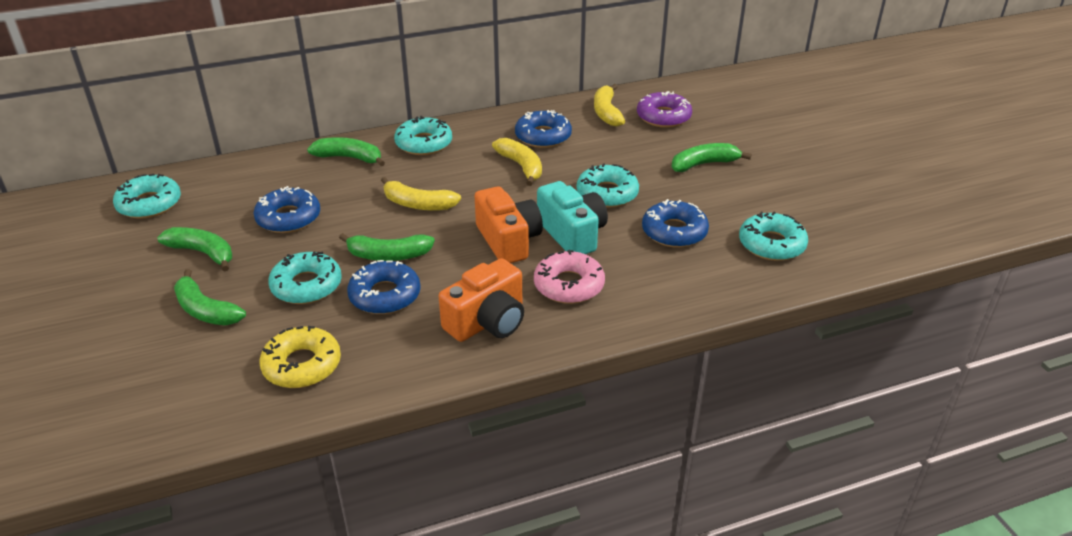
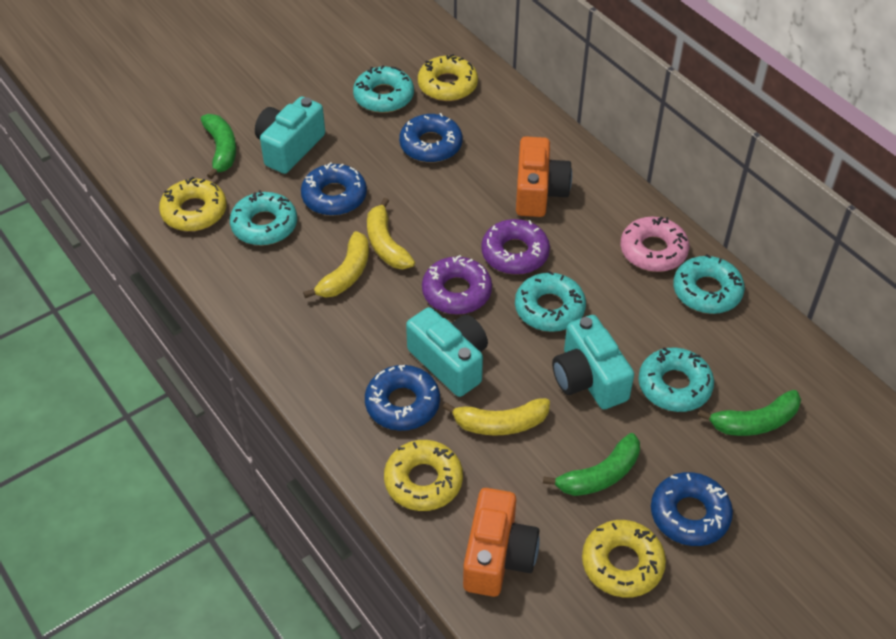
green banana: 5 -> 3
purple donut: 1 -> 2
turquoise camera: 1 -> 3
yellow donut: 1 -> 4

